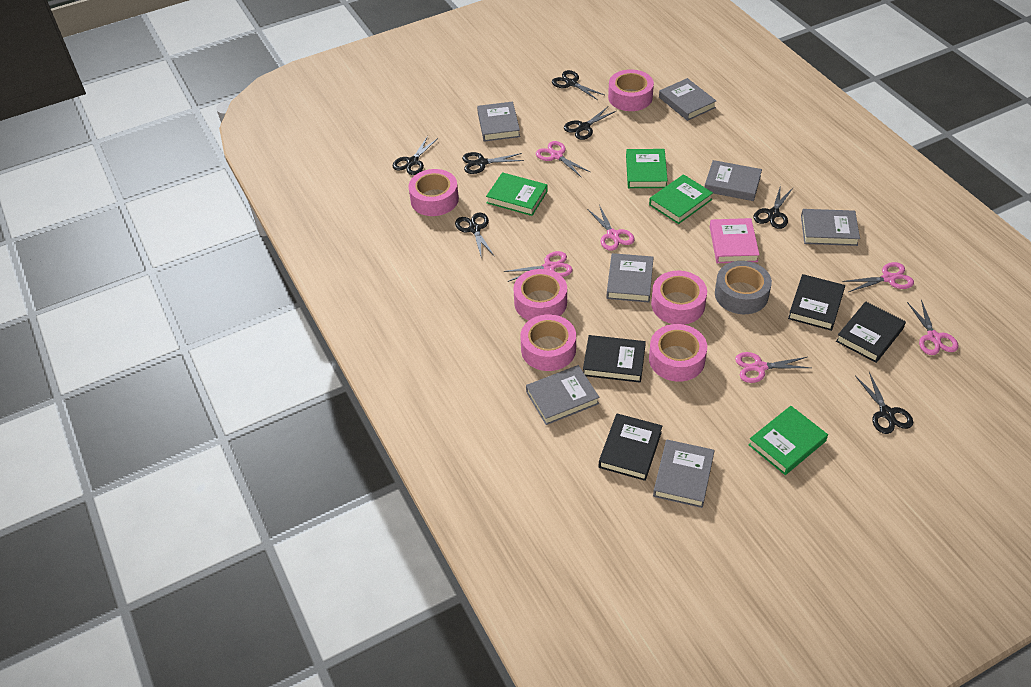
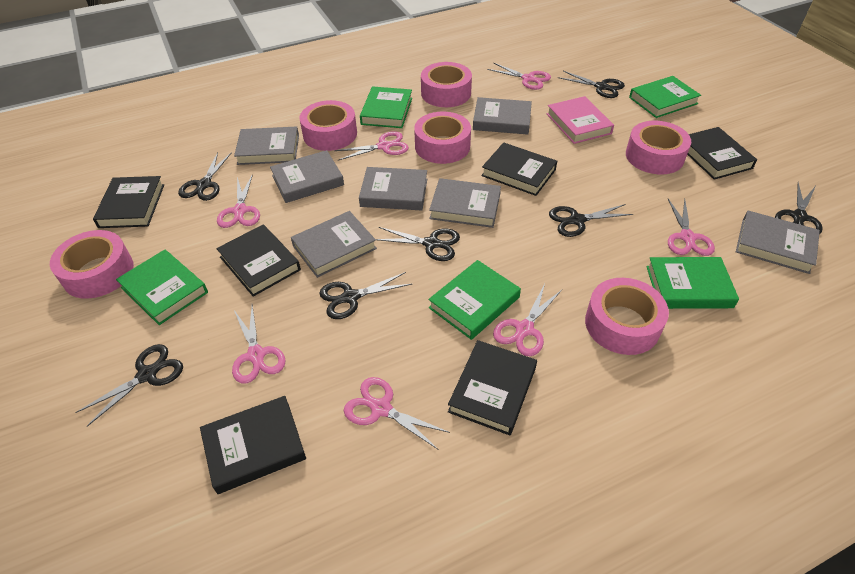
black book: 4 -> 6
green book: 4 -> 5
grey tape: 1 -> 0
pink scissors: 6 -> 7

